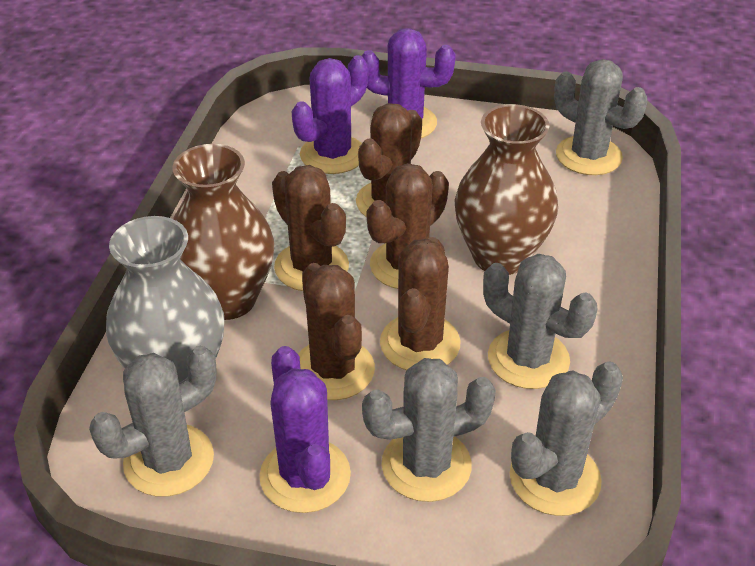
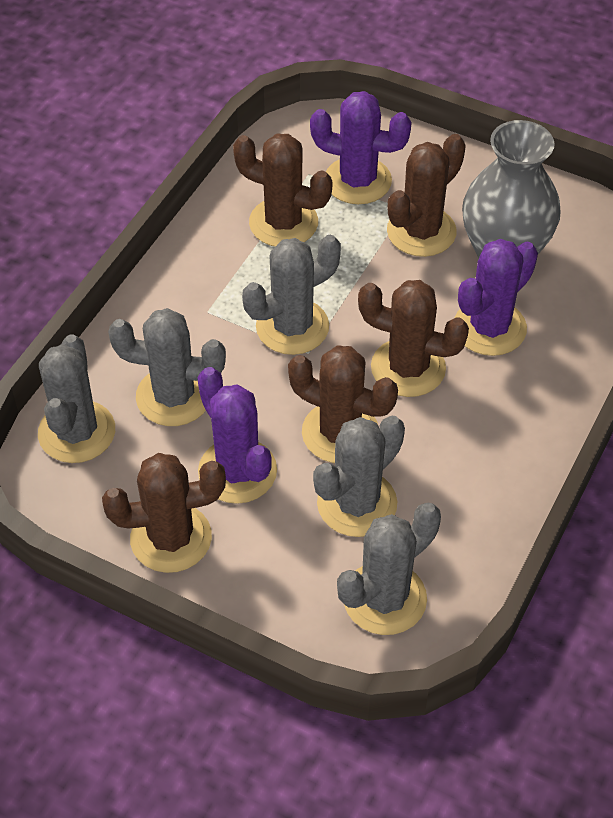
brown vase: 2 -> 0

